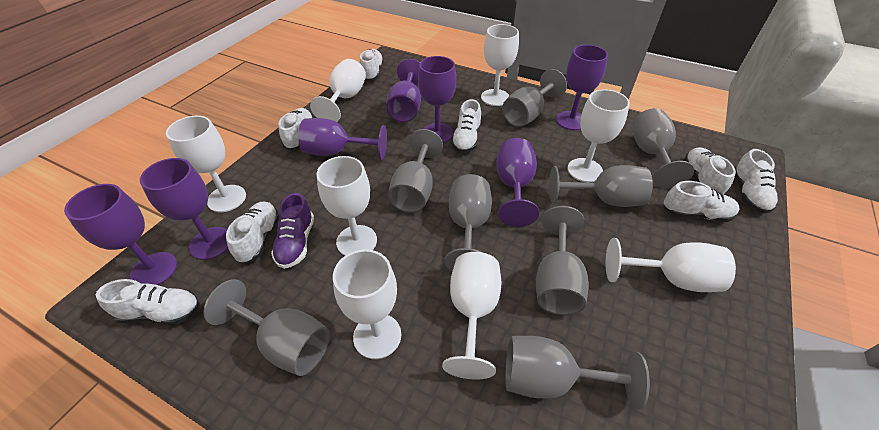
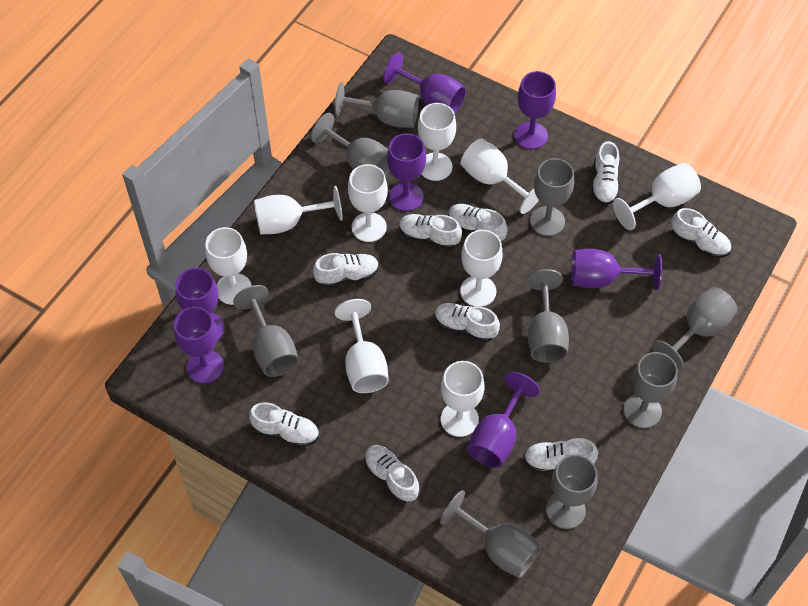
grey goblet: 8 -> 9
purple shoe: 1 -> 0
white goblet: 8 -> 9
white shoe: 8 -> 9

